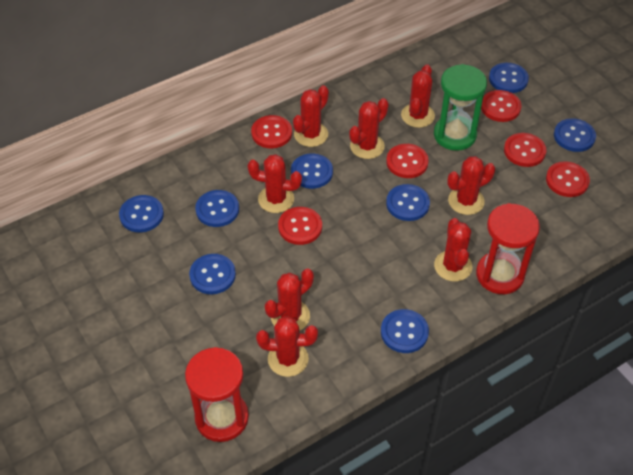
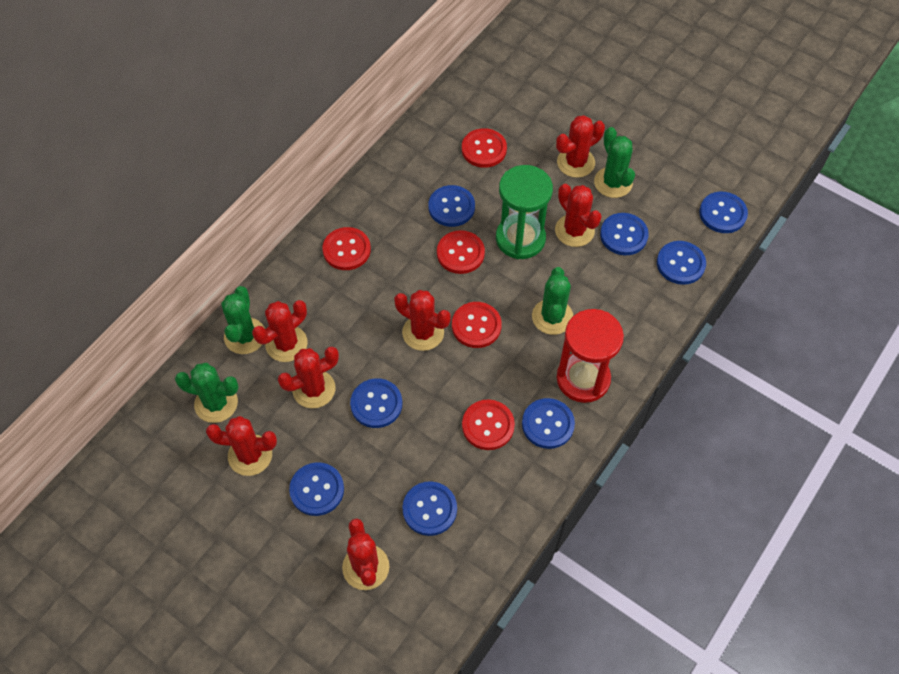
green cactus: 0 -> 4
red button: 6 -> 5
red cactus: 8 -> 7
red hourglass: 2 -> 1

